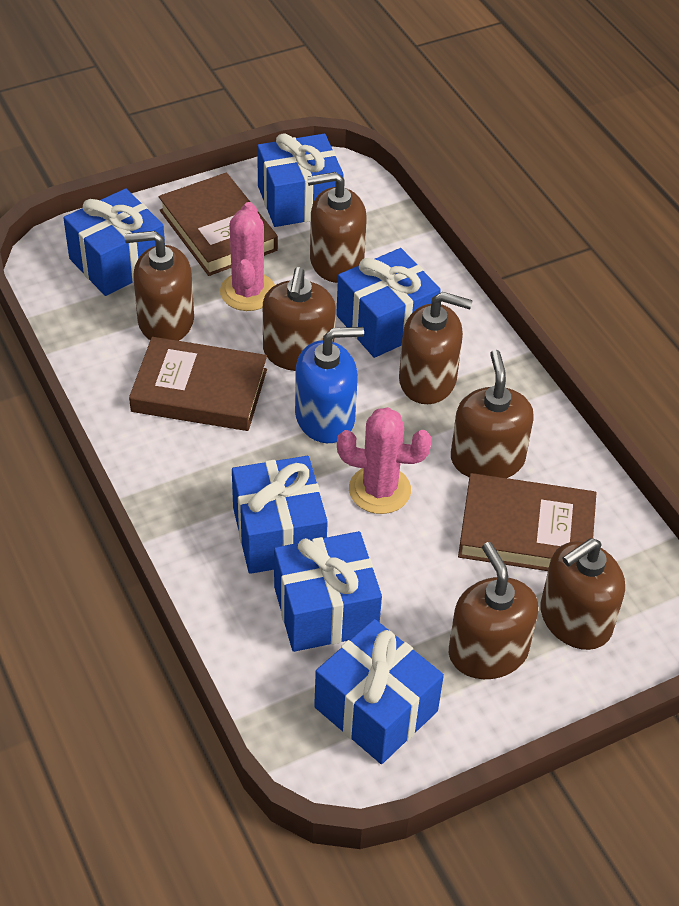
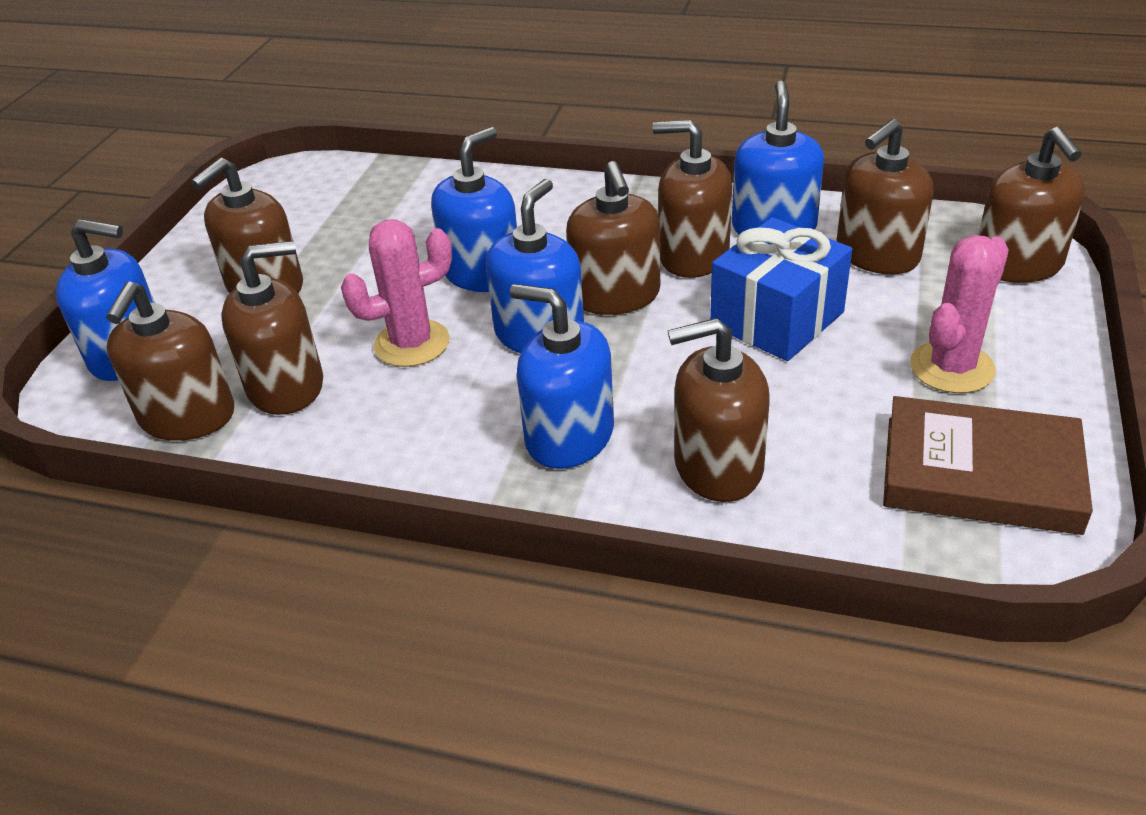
blue gift: 6 -> 1
blue soap dispenser: 1 -> 5
brown book: 3 -> 1
brown soap dispenser: 7 -> 8

